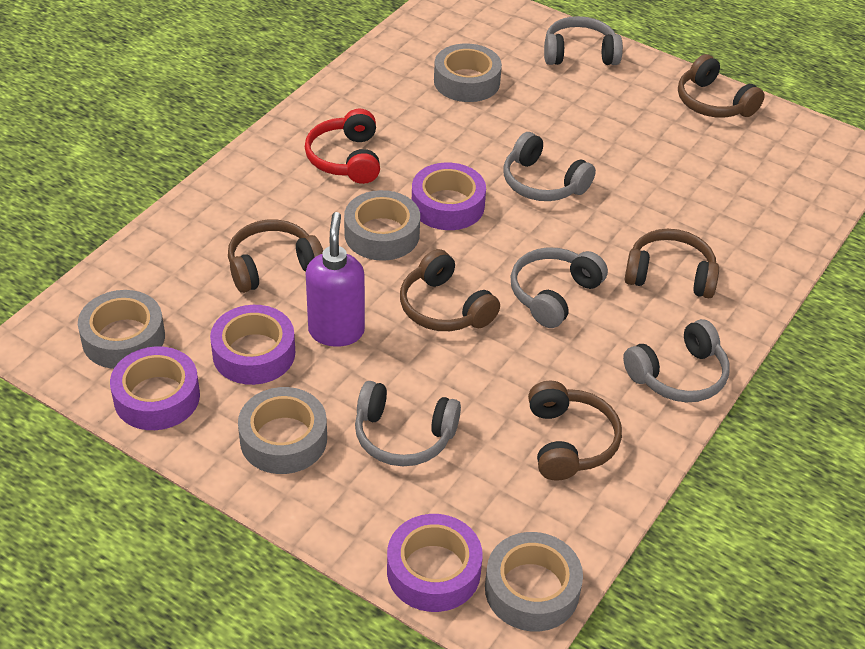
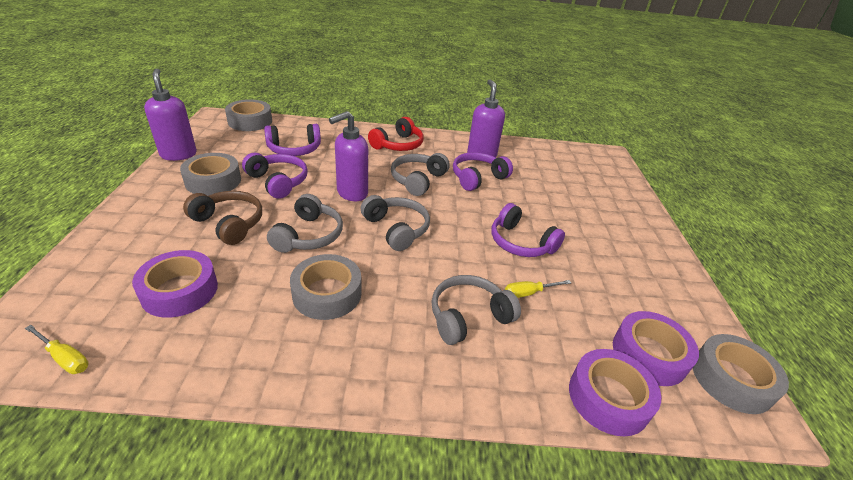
brown headphones: 5 -> 1
grey headphones: 5 -> 4
grey tape: 5 -> 4
purple headphones: 0 -> 4
purple soap dispenser: 1 -> 3
purple tape: 4 -> 3
yellow screwdriver: 0 -> 2

